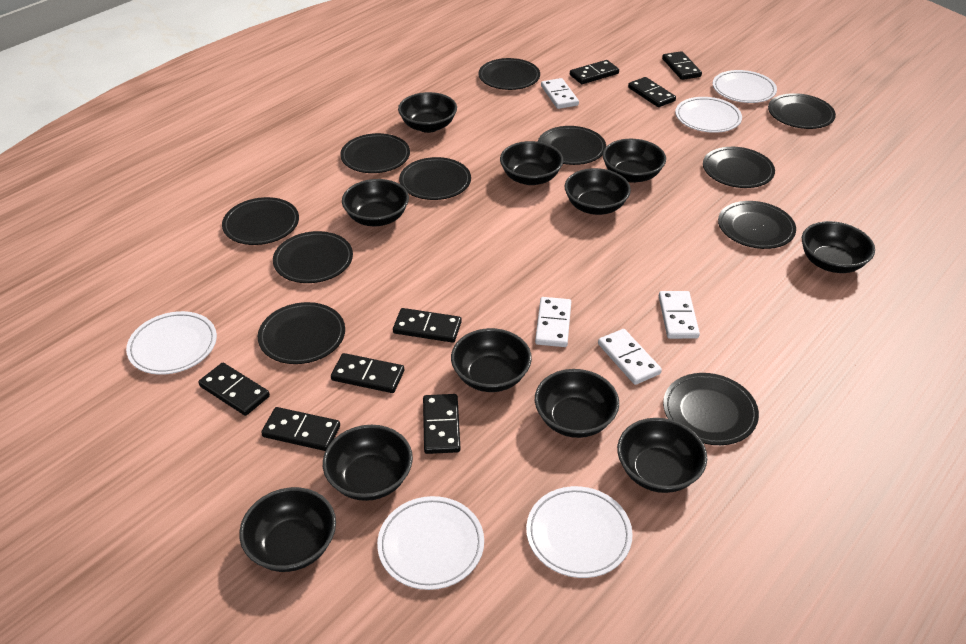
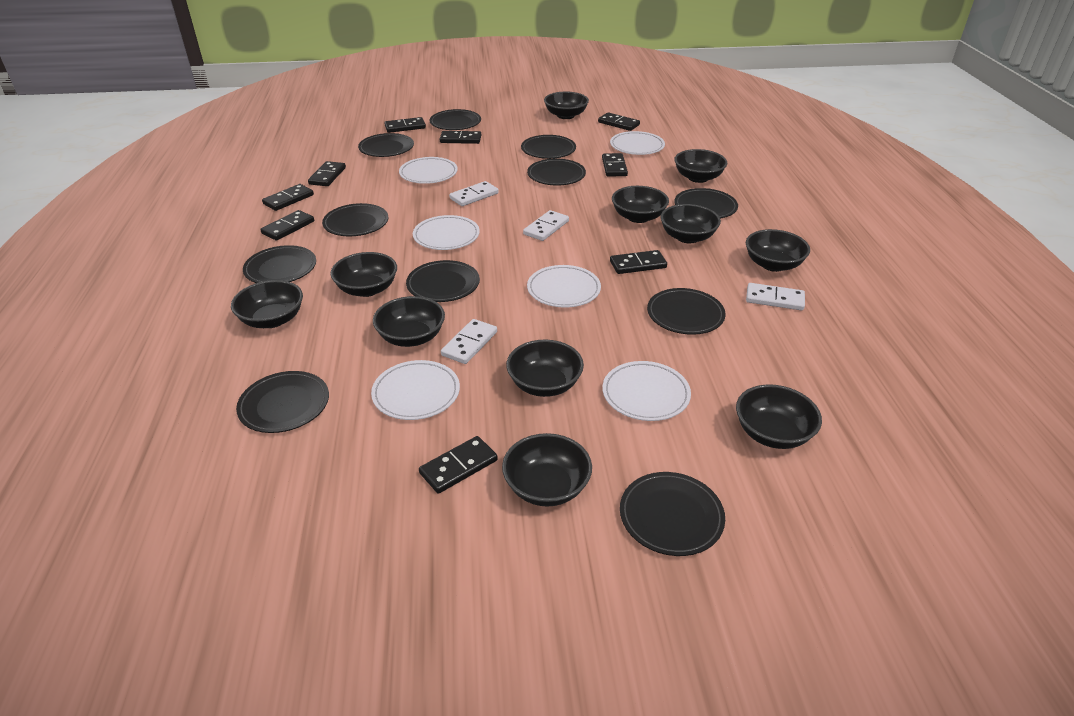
black domino: 8 -> 9
white plate: 5 -> 6

